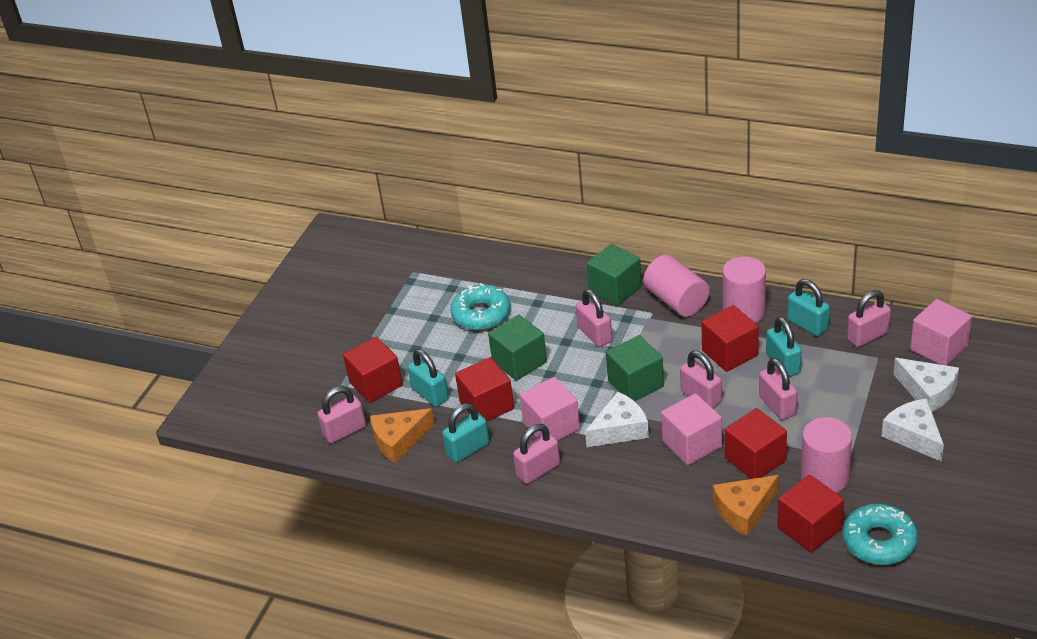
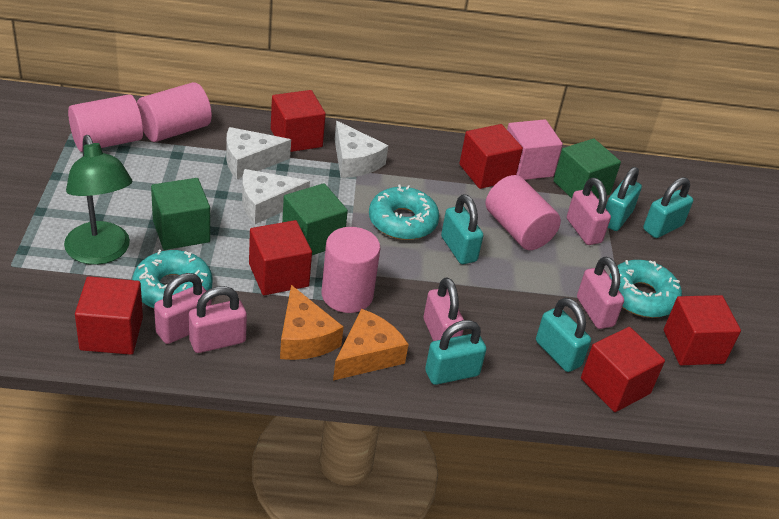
green lamp: 0 -> 1
pink cube: 3 -> 1
pink cylinder: 3 -> 4
pink padlock: 6 -> 5
red cube: 5 -> 6
turquoise donut: 2 -> 3
turquoise padlock: 4 -> 5

